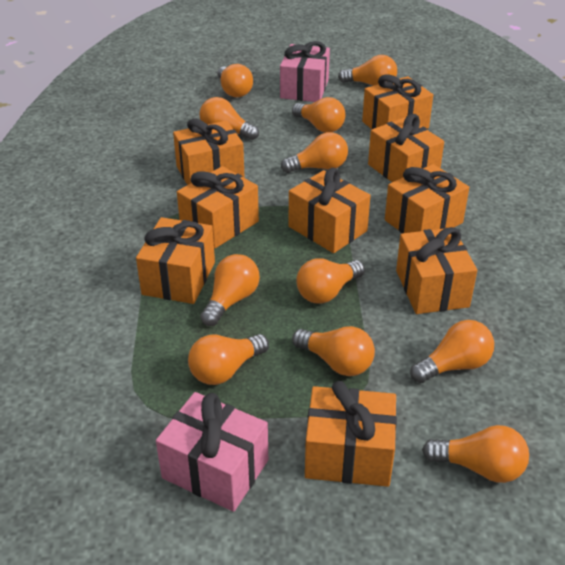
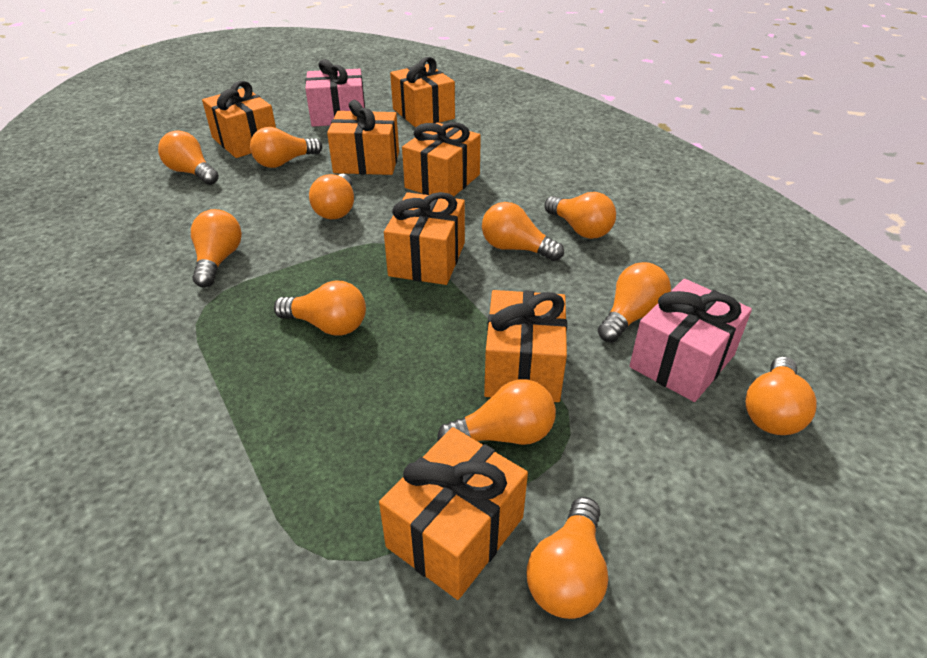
orange gift: 9 -> 7

